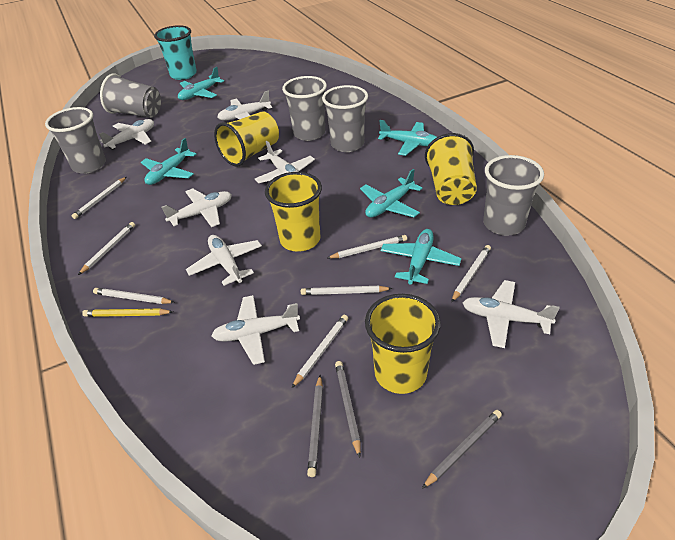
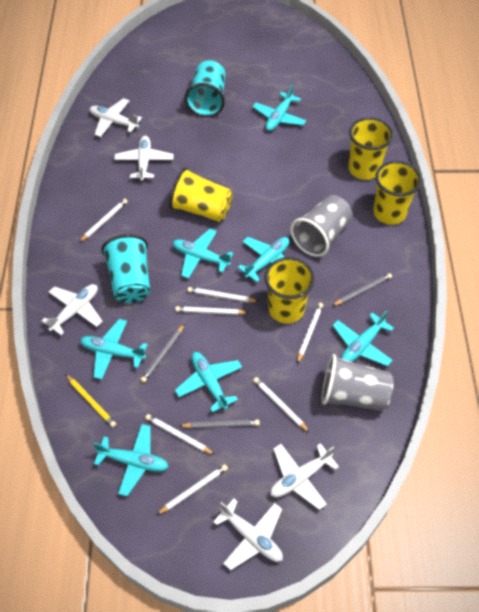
grey cup: 5 -> 2
turquoise cup: 1 -> 2
turquoise plane: 5 -> 7
white plane: 7 -> 5

